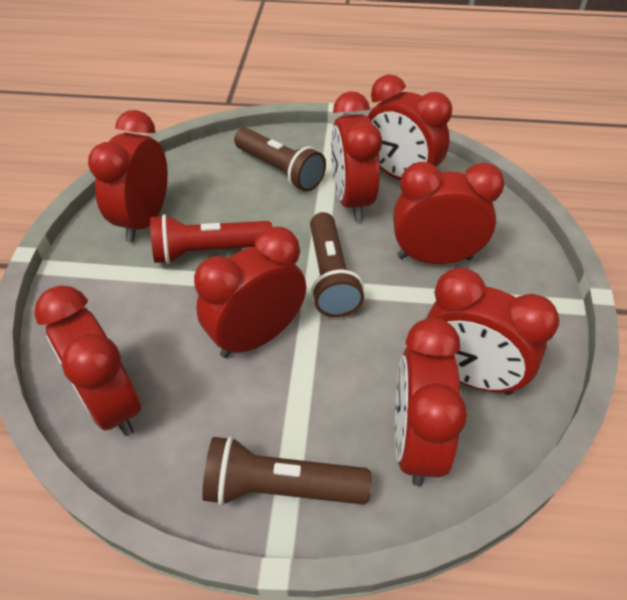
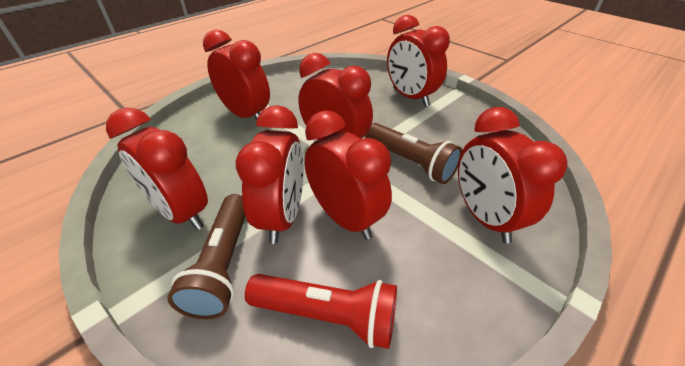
brown flashlight: 3 -> 2
red clock: 8 -> 7

